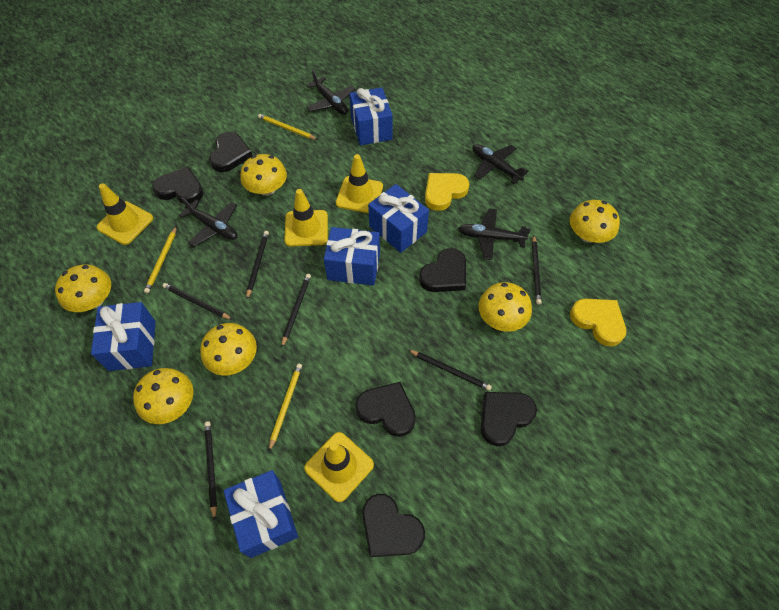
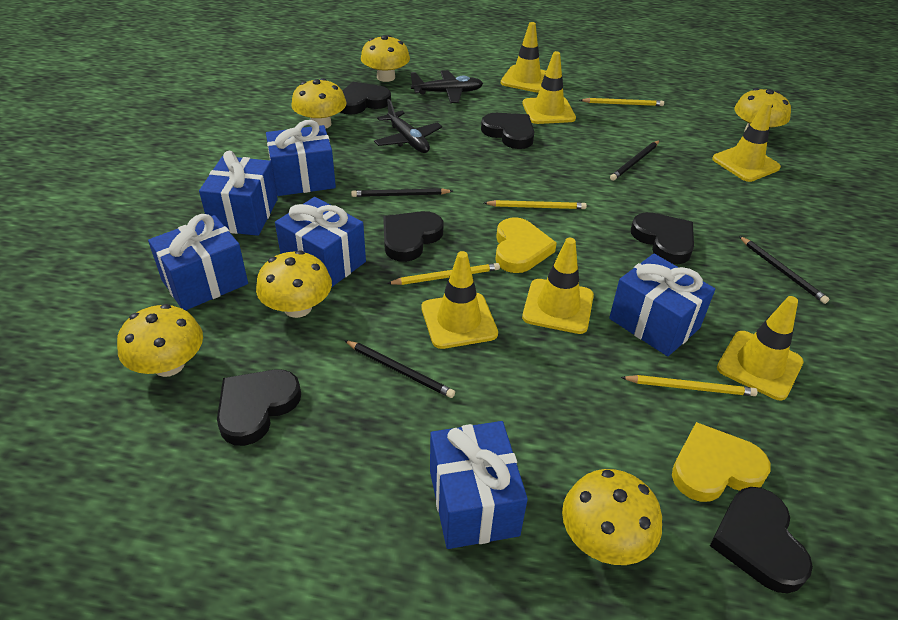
black pencil: 6 -> 4
black plane: 4 -> 2
blue gift: 5 -> 6
yellow pencil: 3 -> 4
yellow traffic cone: 4 -> 6

